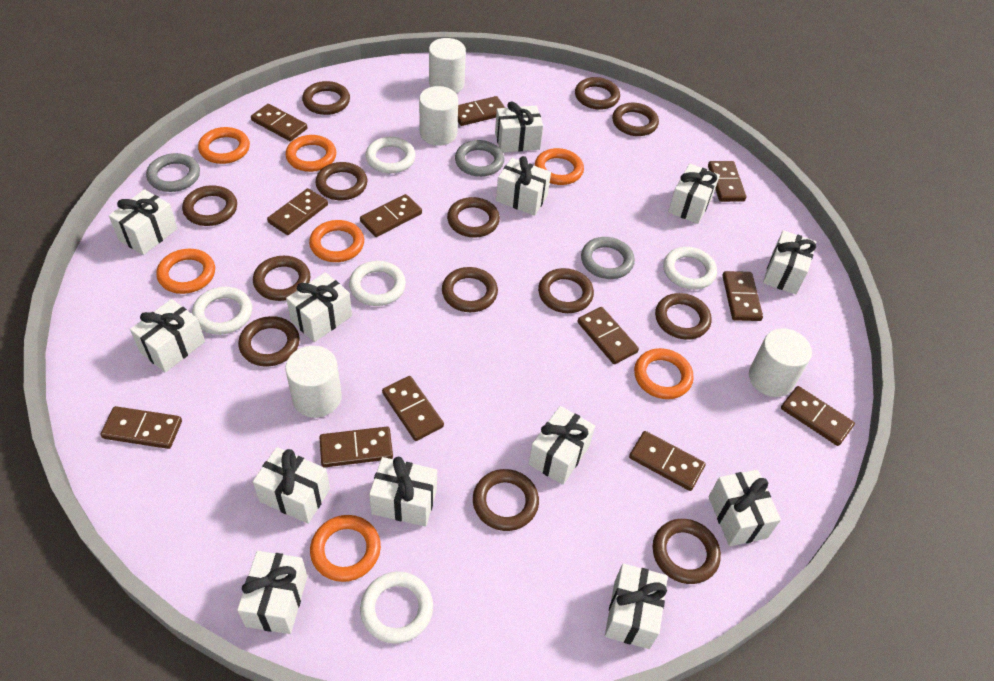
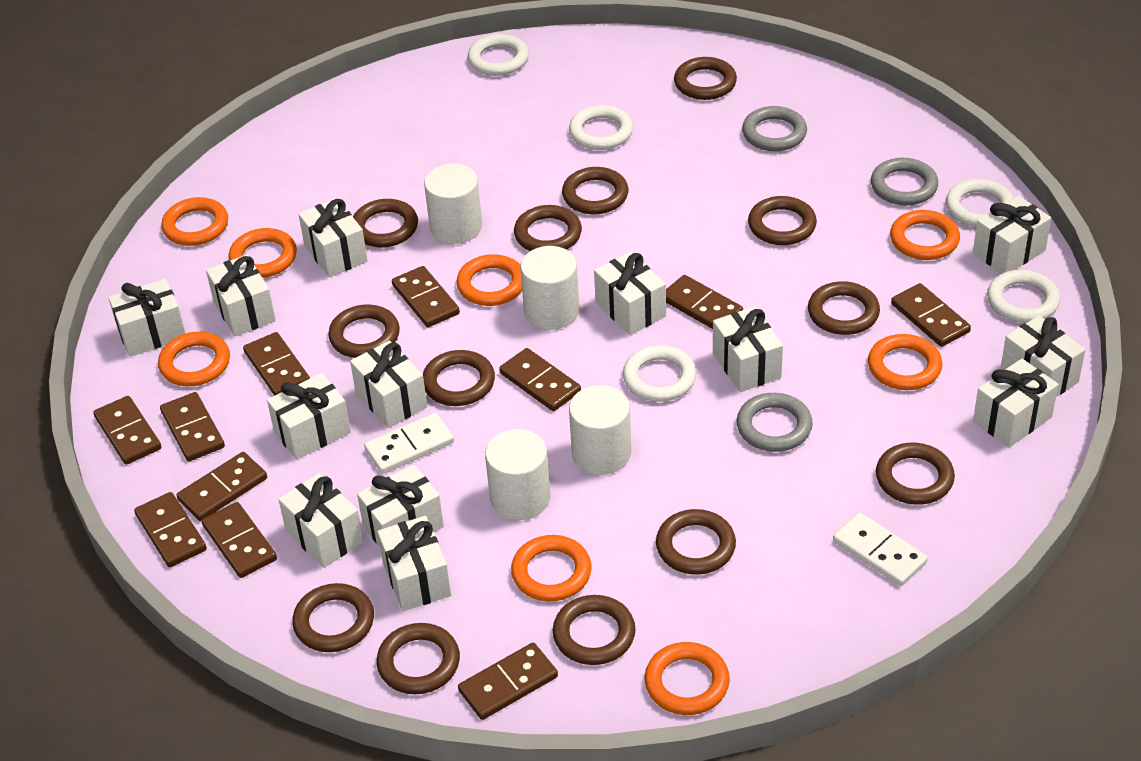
brown domino: 12 -> 11
orange ring: 7 -> 8
white domino: 0 -> 2

